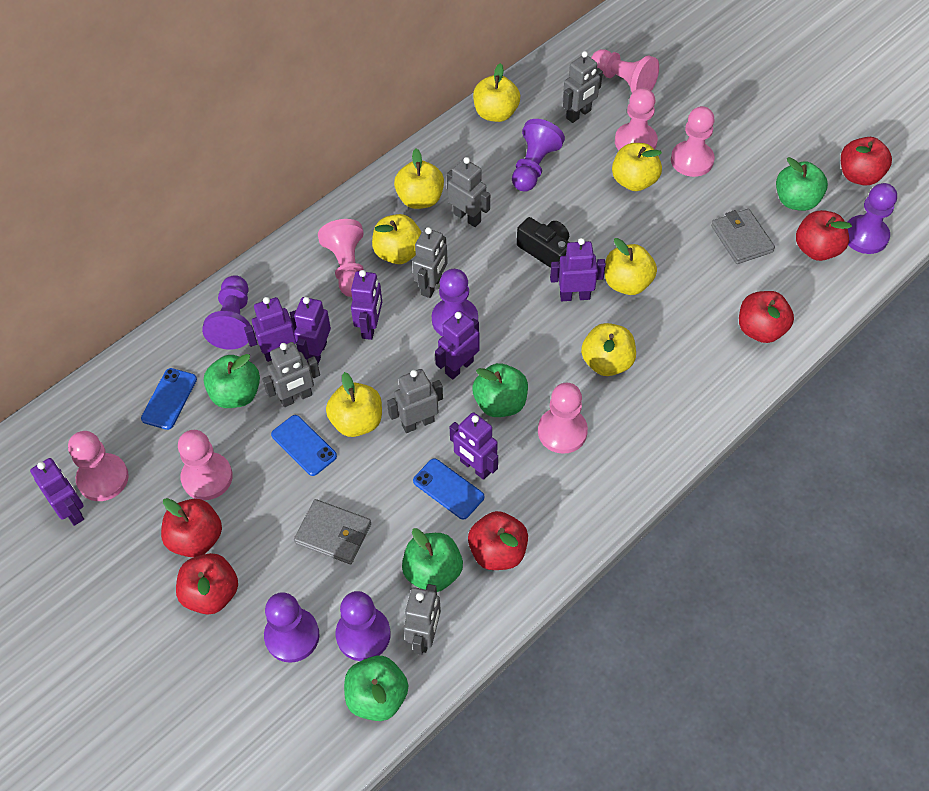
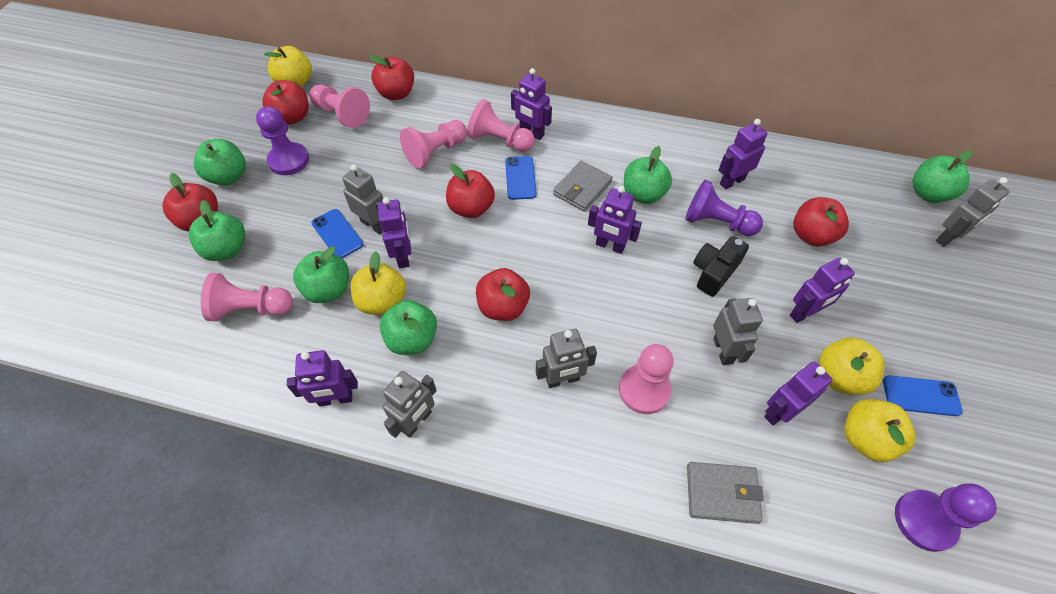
green apple: 5 -> 6
grey robot: 6 -> 5
pink pawn: 7 -> 5
purple pawn: 6 -> 3
yellow apple: 7 -> 4

